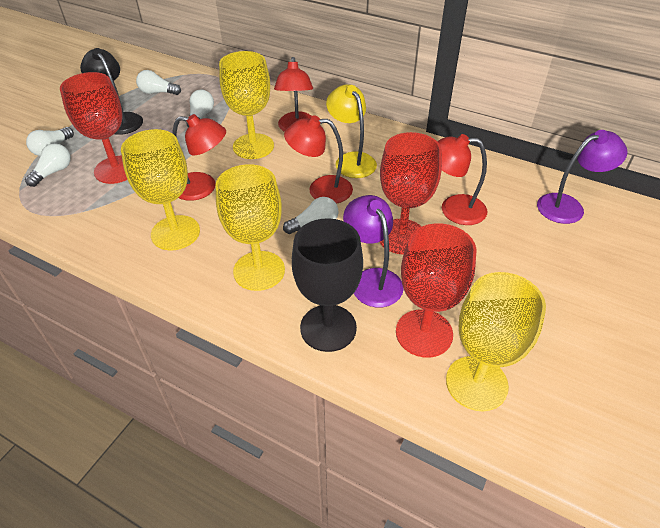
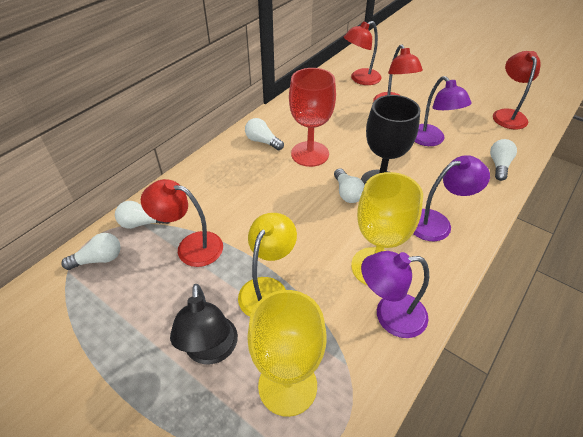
purple lamp: 2 -> 3
red goblet: 3 -> 1
yellow goblet: 4 -> 2

